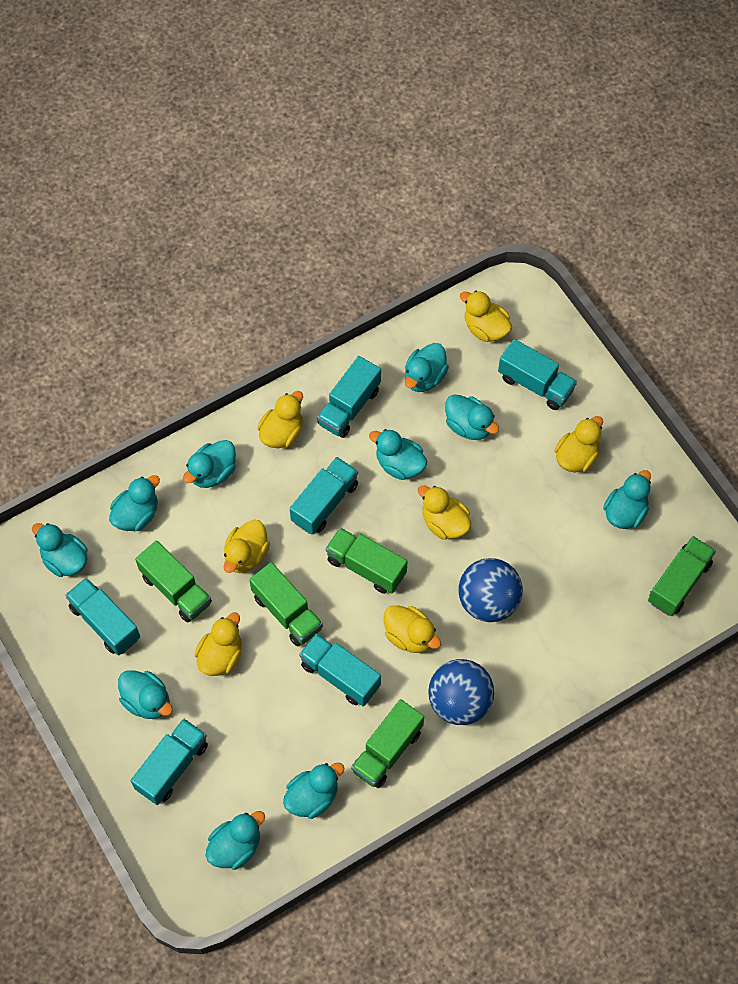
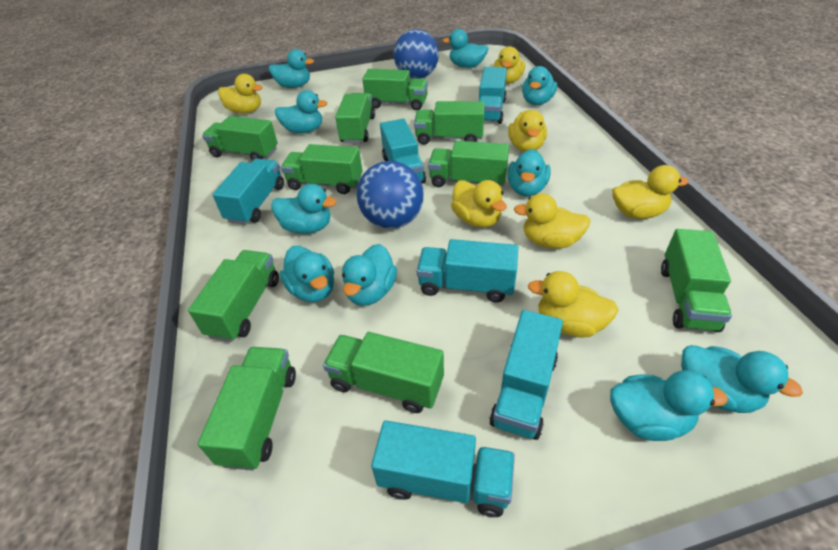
green truck: 5 -> 10

